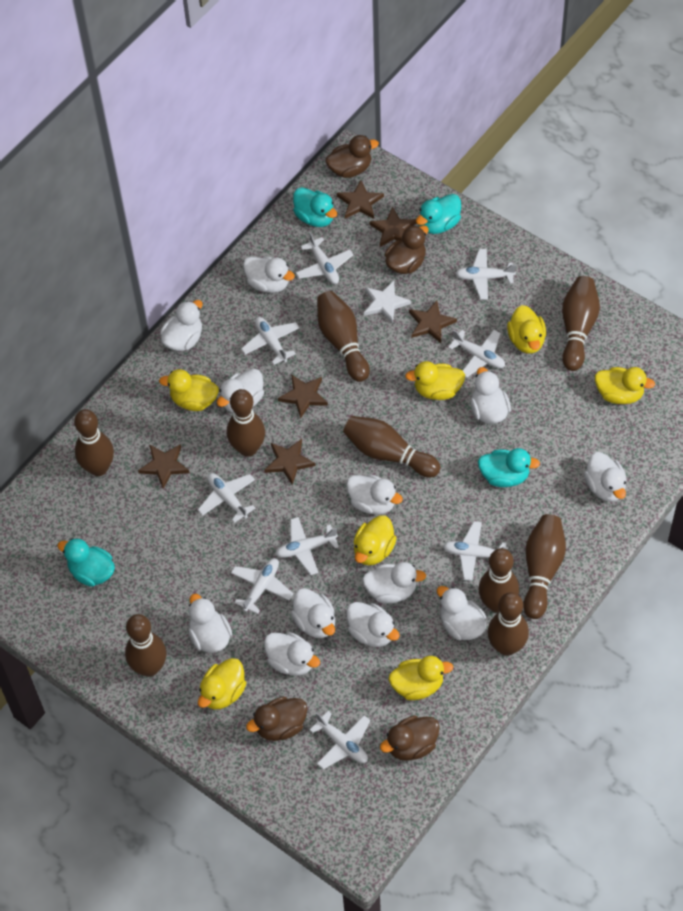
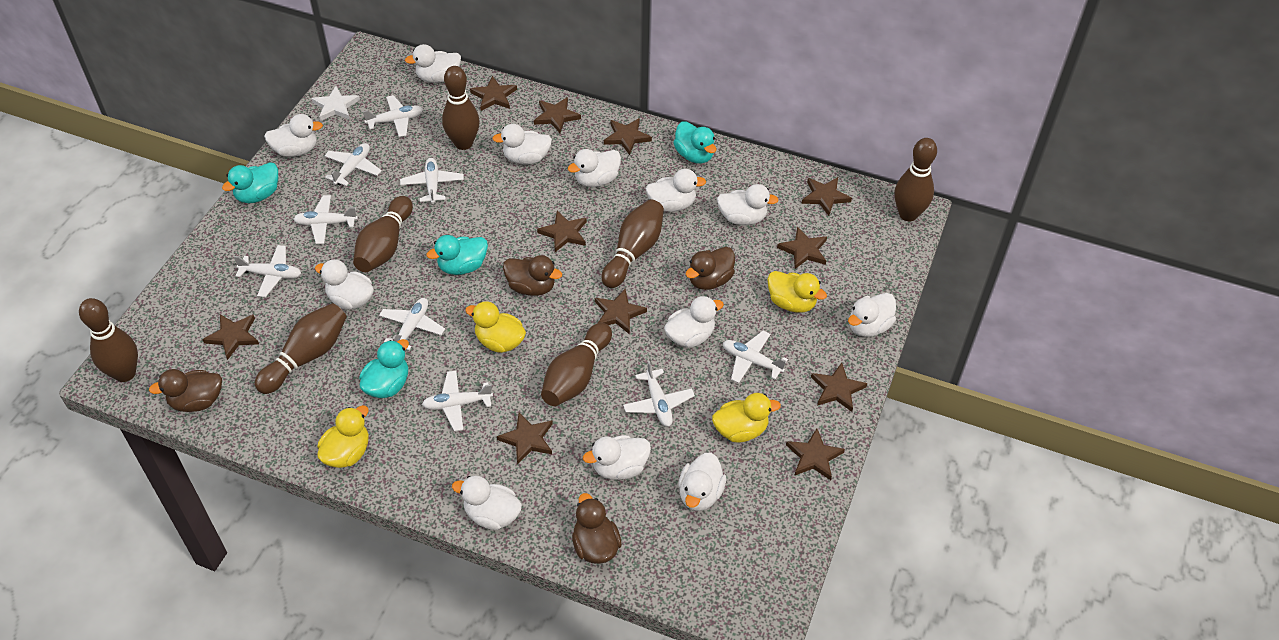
brown bowling pin: 9 -> 7
brown star: 6 -> 11
yellow duck: 7 -> 4

